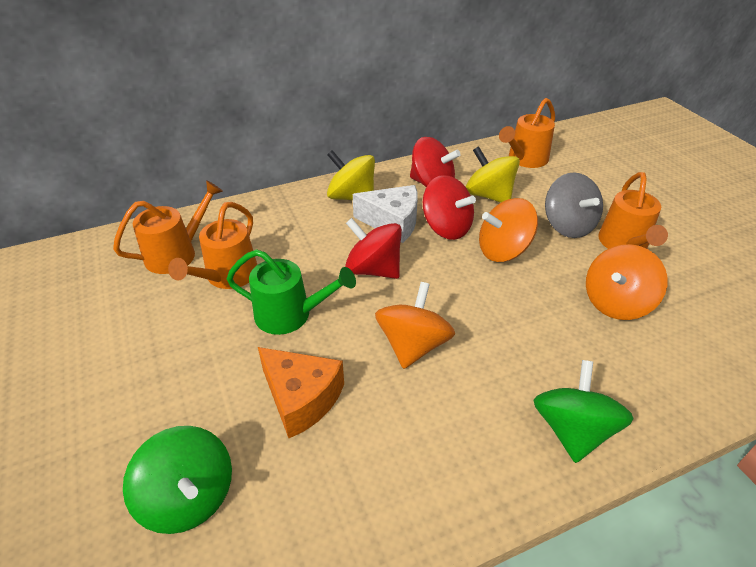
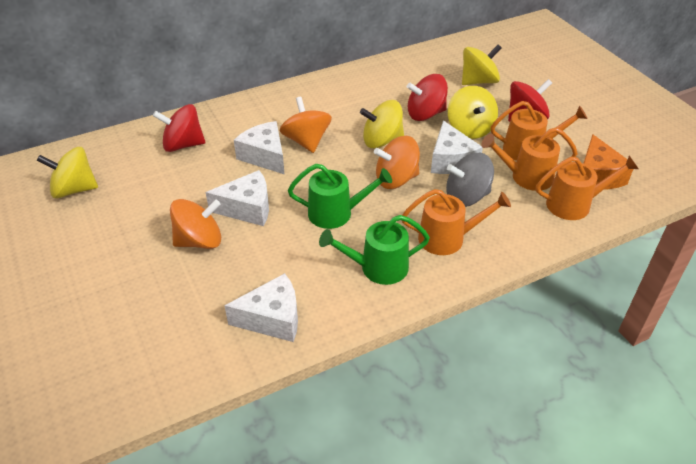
green spinning top: 2 -> 0
green watering can: 1 -> 2
white cheese: 1 -> 4
yellow spinning top: 2 -> 4

